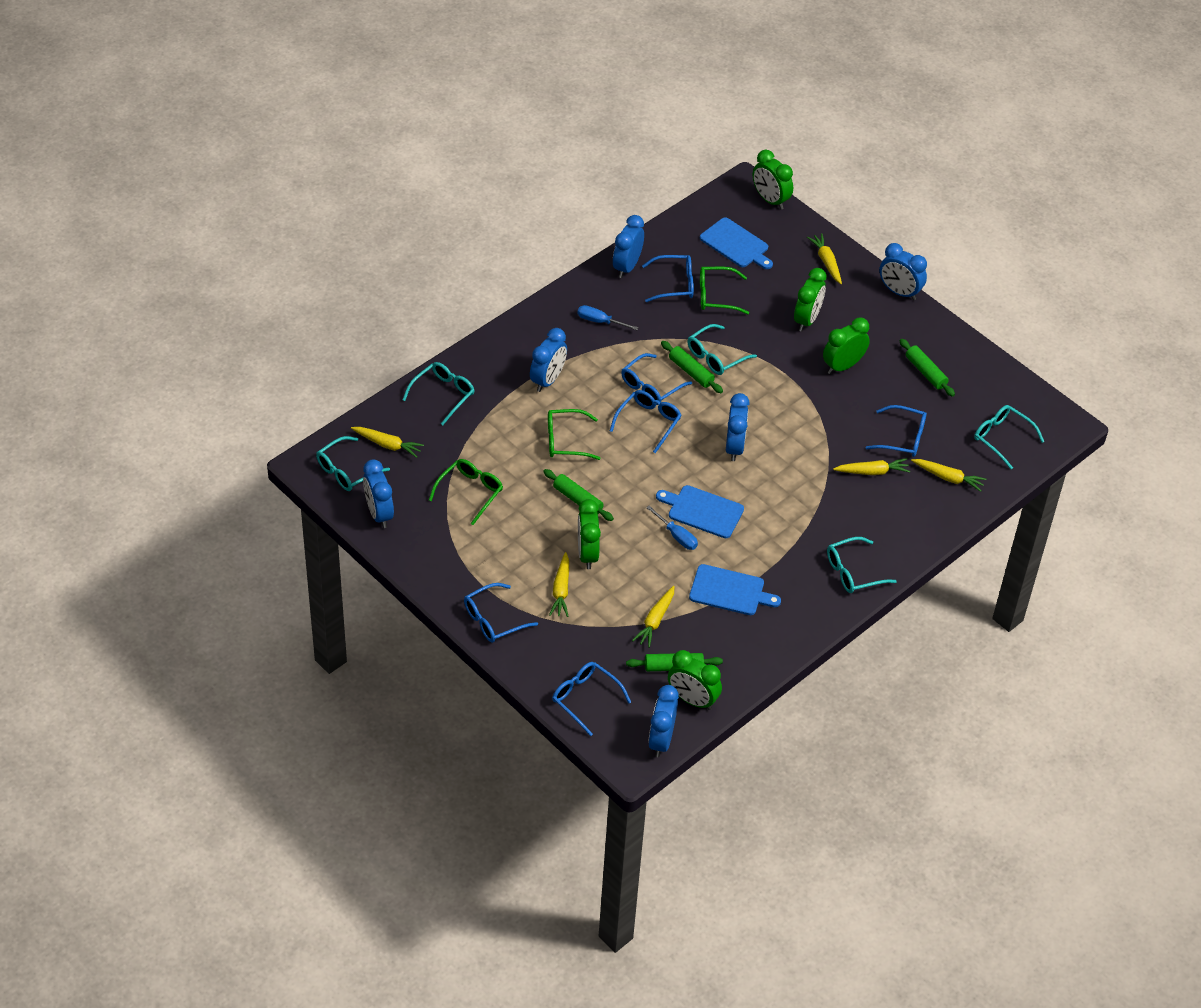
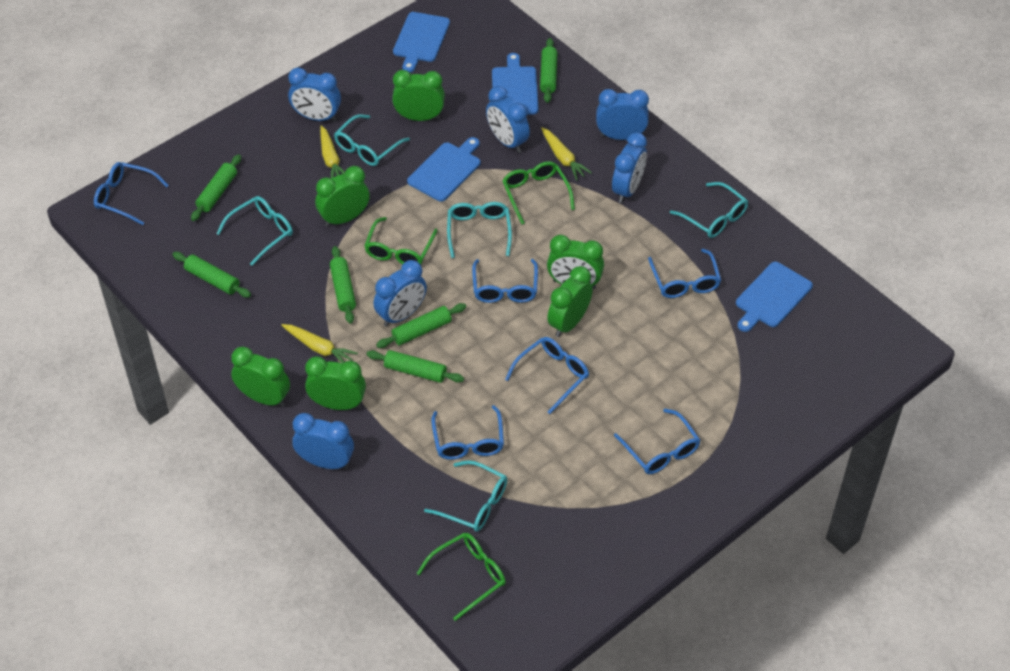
blue cutting board: 3 -> 4
blue screwdriver: 2 -> 0
green clock: 5 -> 6
green rolling pin: 4 -> 6
yellow carrot: 6 -> 3

